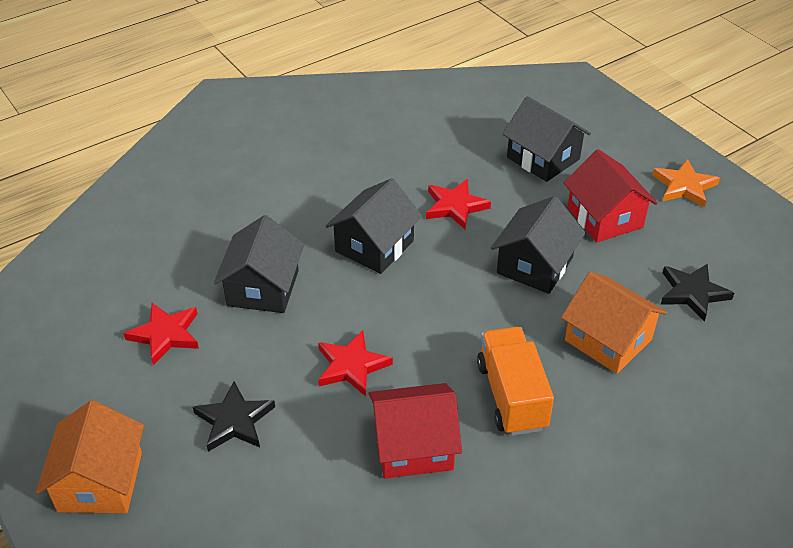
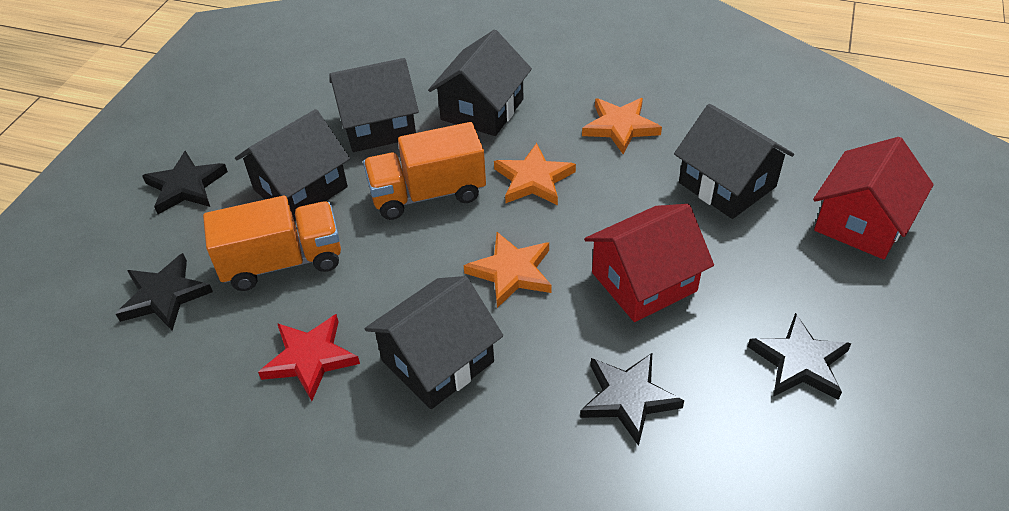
black house: 4 -> 5
black star: 2 -> 4
orange house: 2 -> 0
orange star: 1 -> 3
orange truck: 1 -> 2
red star: 3 -> 1

